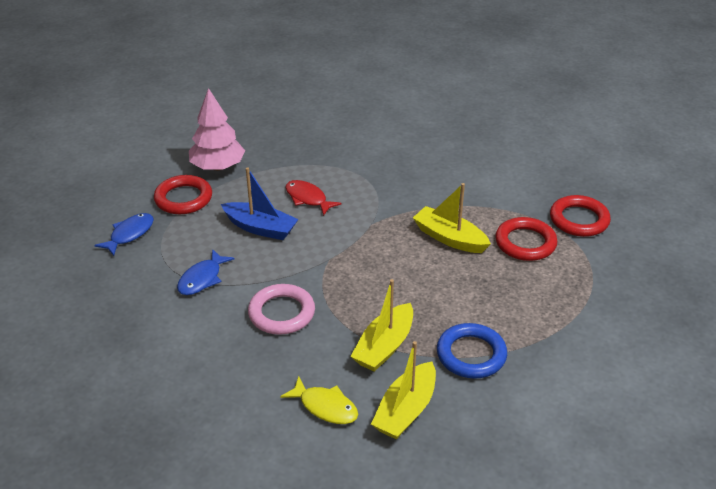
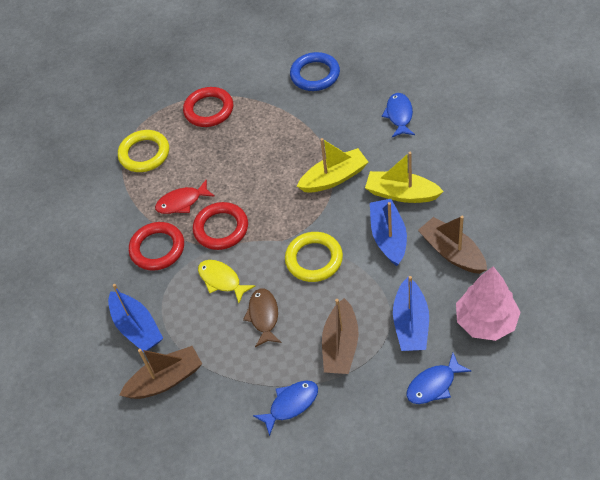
blue boat: 1 -> 3
blue fish: 2 -> 3
brown boat: 0 -> 3
brown fish: 0 -> 1
pink ring: 1 -> 0
yellow boat: 3 -> 2
yellow ring: 0 -> 2

